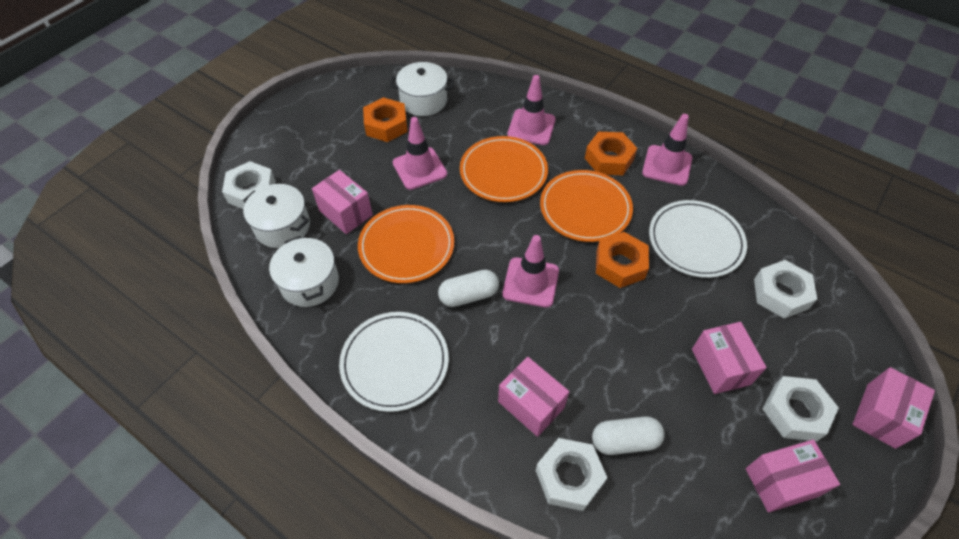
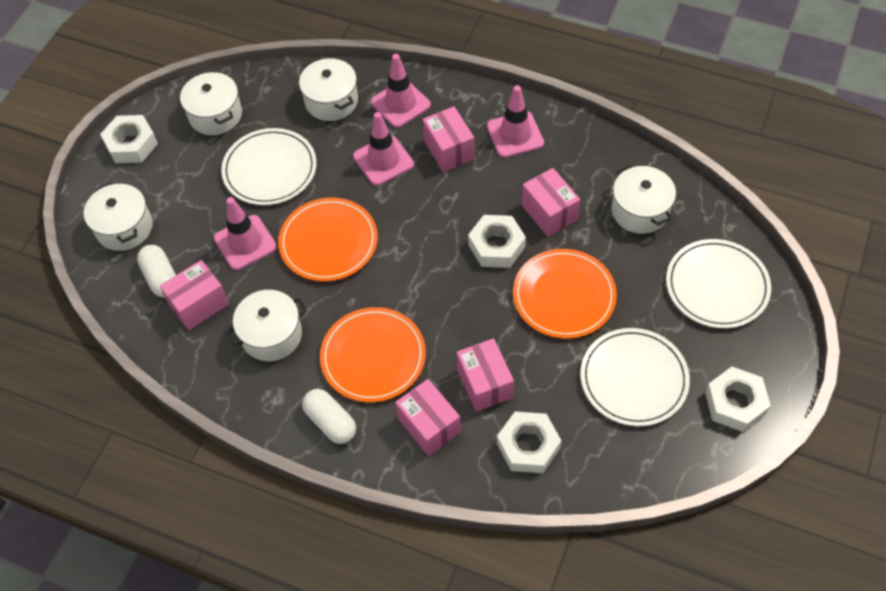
orange nut: 3 -> 0
white plate: 2 -> 3
white pot: 3 -> 5

